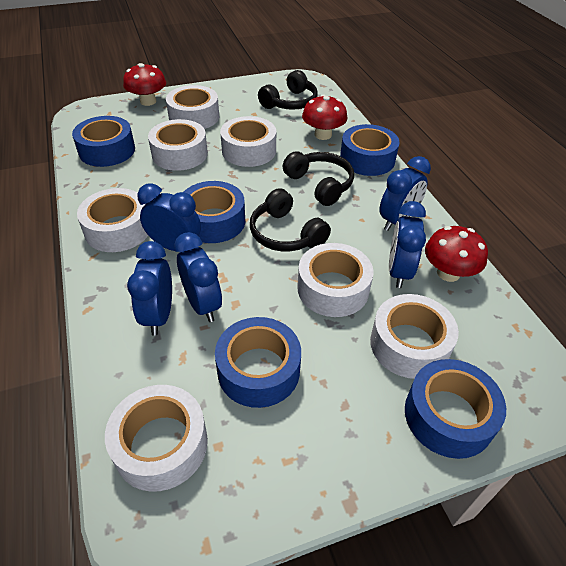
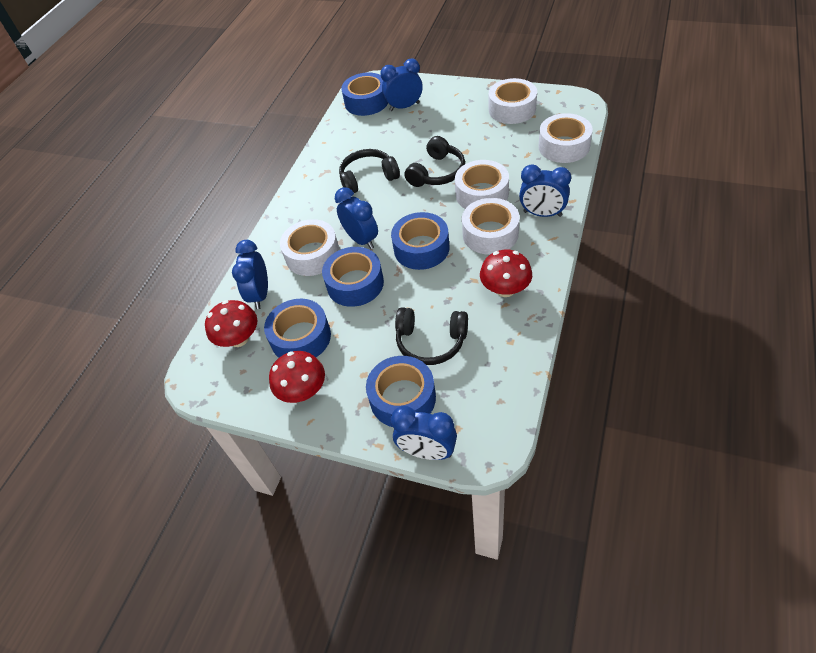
white tape: 7 -> 5

